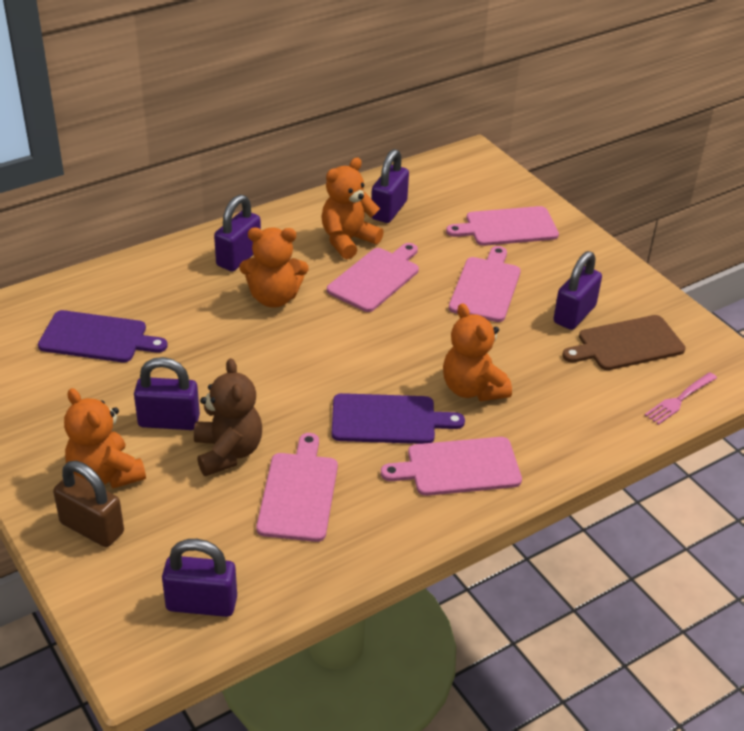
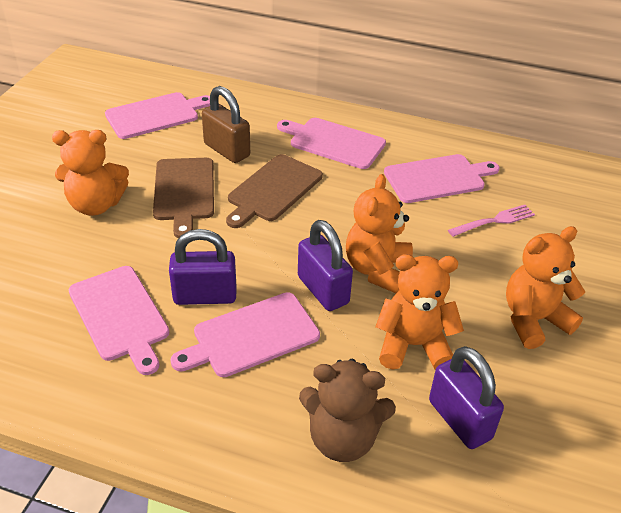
brown cutting board: 1 -> 2
purple cutting board: 2 -> 0
purple padlock: 5 -> 3

